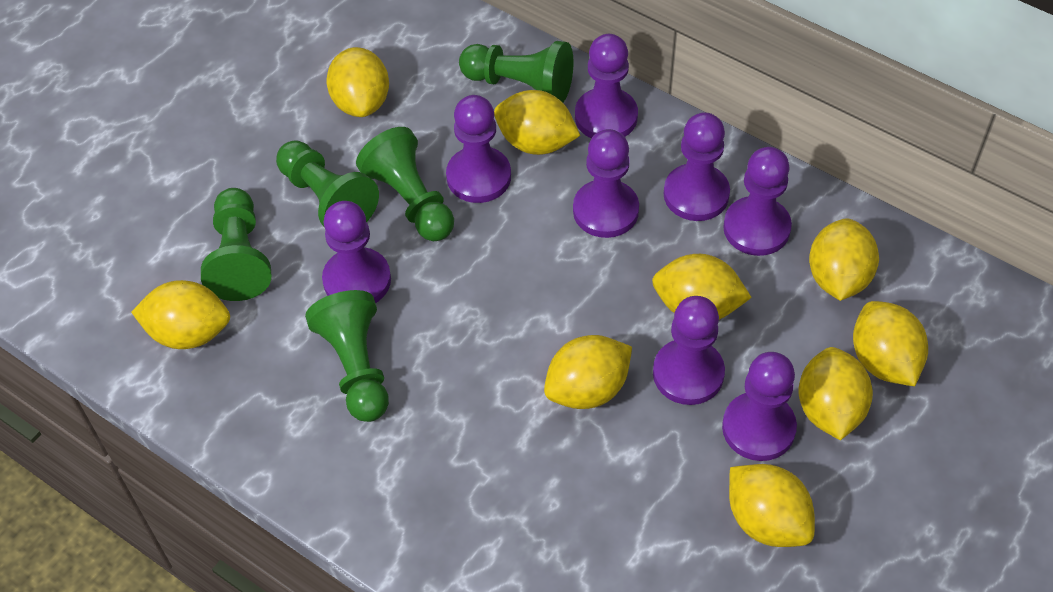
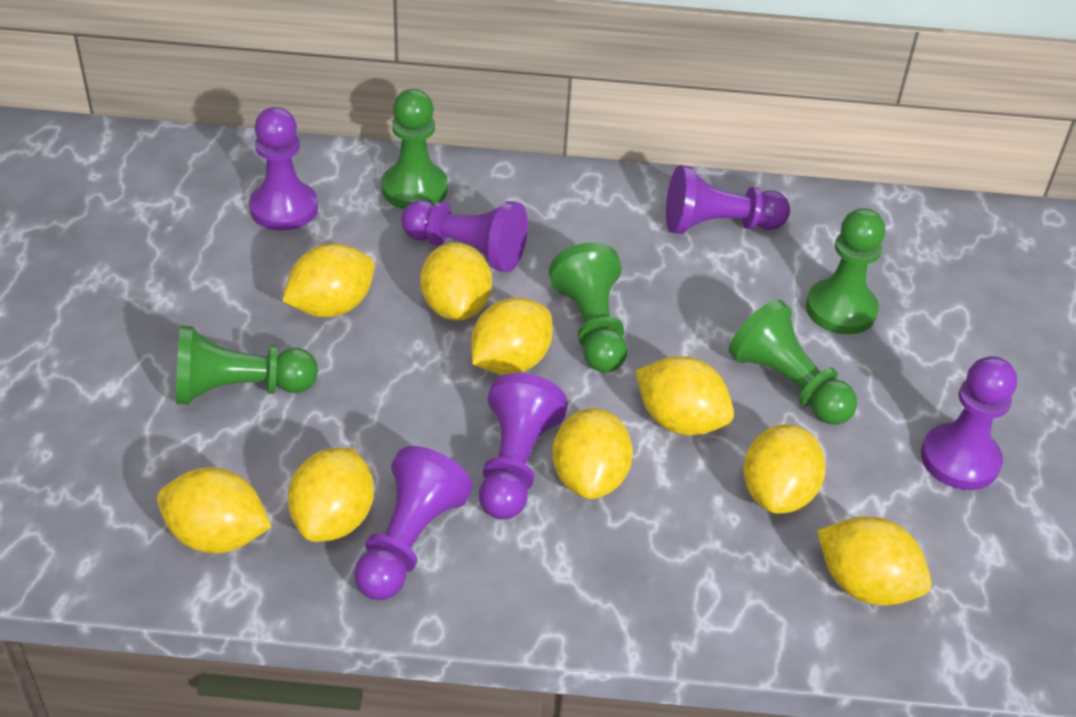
purple pawn: 8 -> 6

